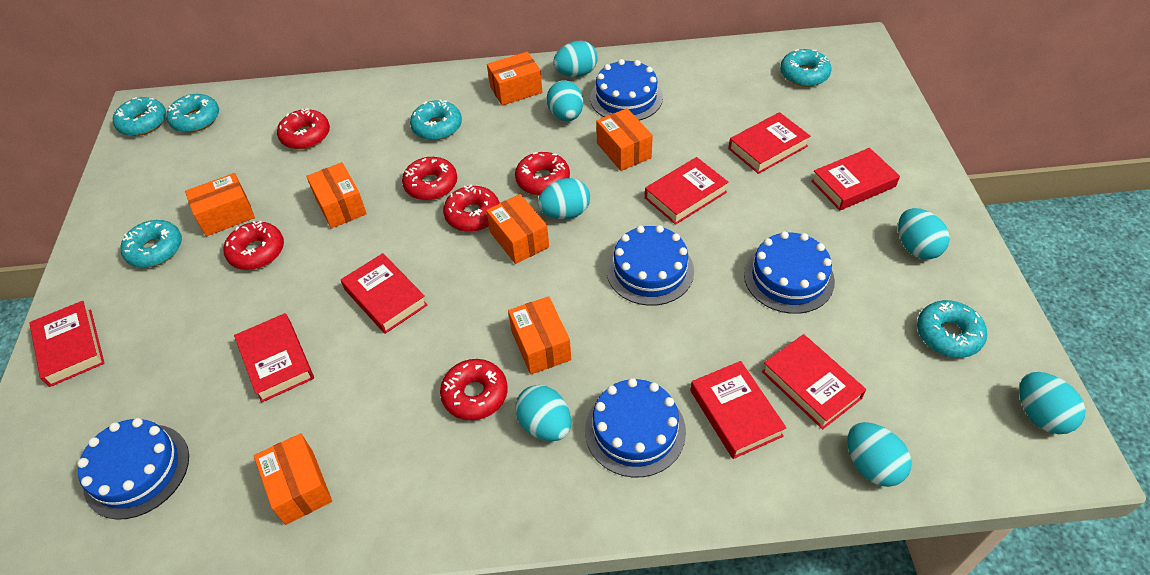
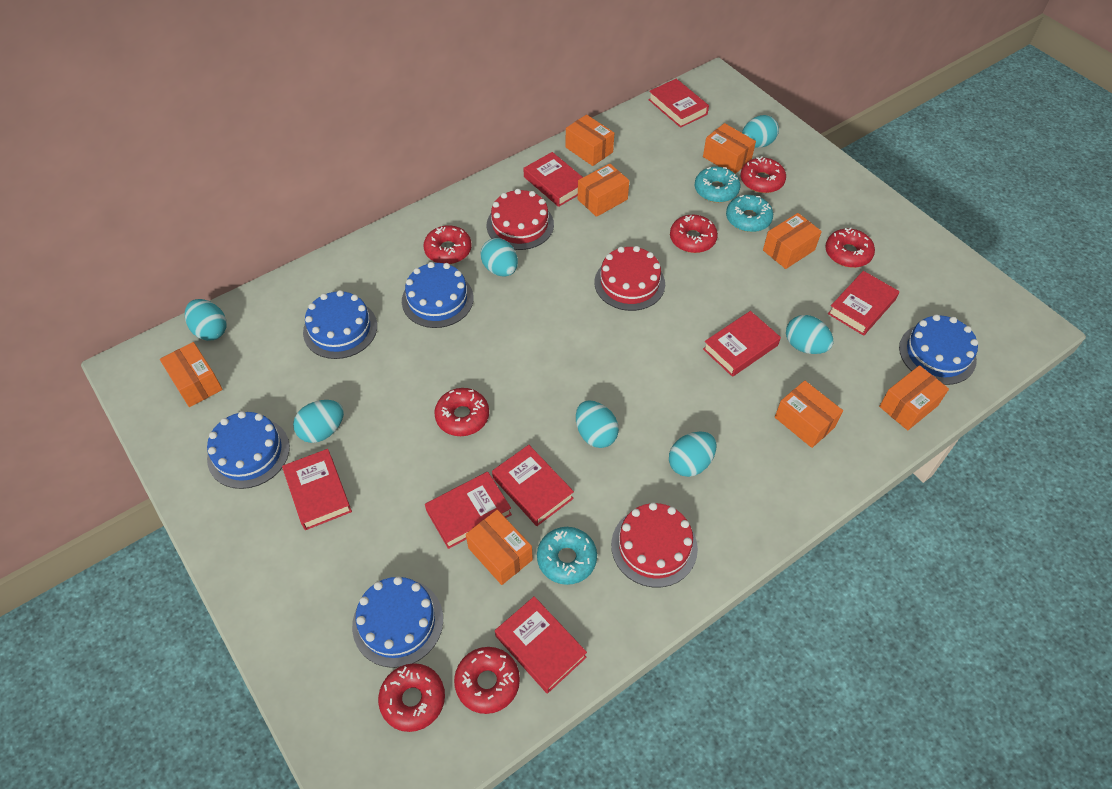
orange box: 7 -> 8
red cake: 0 -> 3
red donut: 6 -> 7
turquoise donut: 6 -> 3

